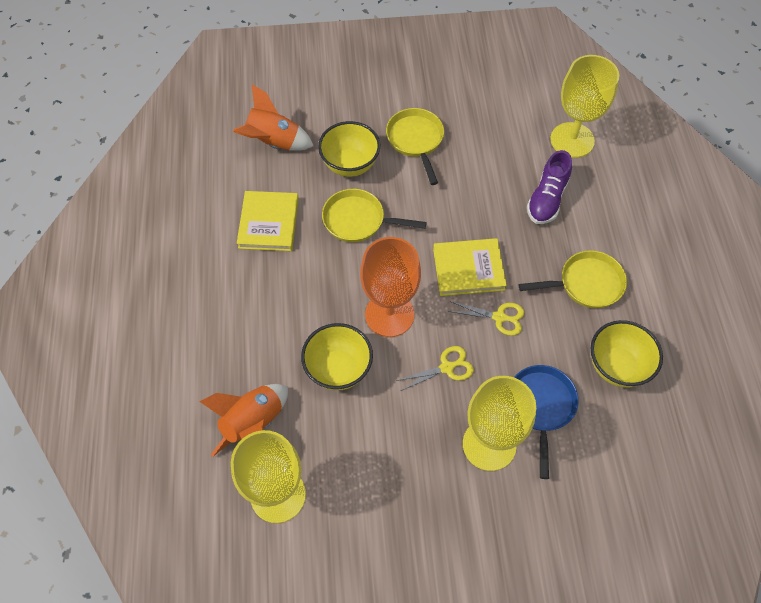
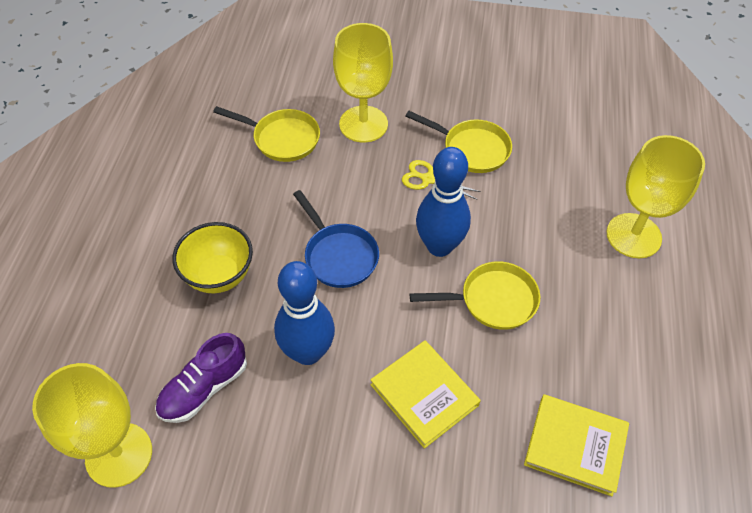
blue bowling pin: 0 -> 2
orange goblet: 1 -> 0
orange rocket: 2 -> 0
yellow bowl: 3 -> 1
yellow scissors: 2 -> 1

